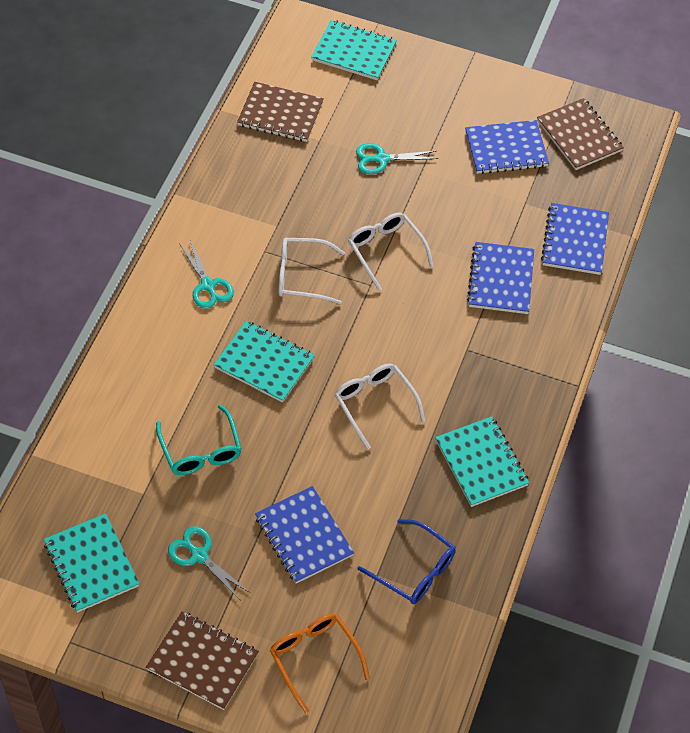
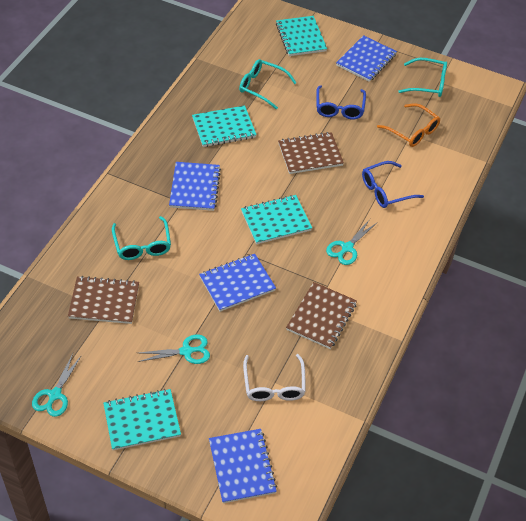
blue glasses: 1 -> 2
turquoise glasses: 1 -> 3
white glasses: 3 -> 1

